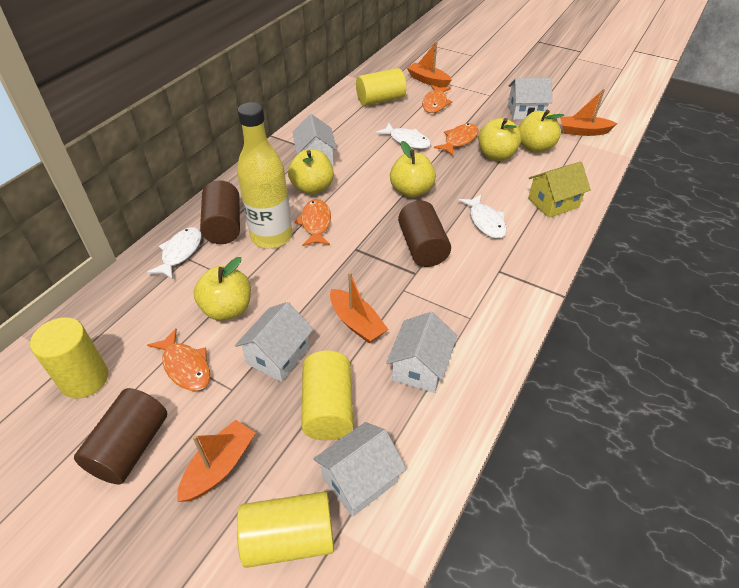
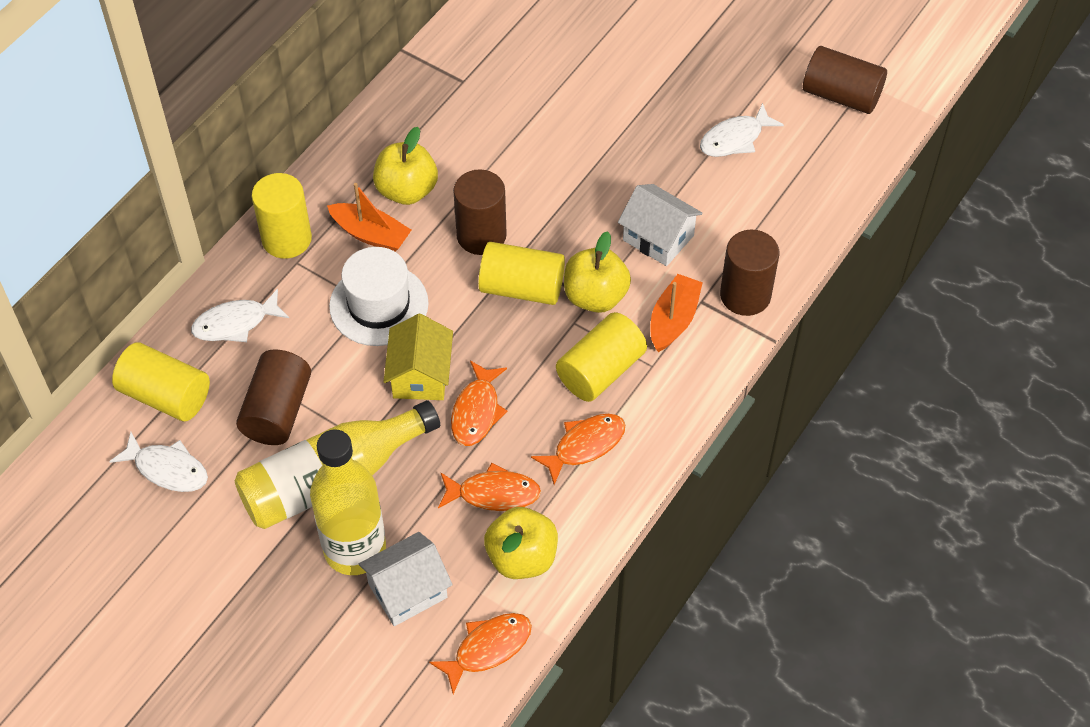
brown cylinder: 3 -> 4
orange boat: 4 -> 2
white hat: 0 -> 1
white house: 5 -> 2
yellow apple: 5 -> 3
yellow bottle: 1 -> 2

